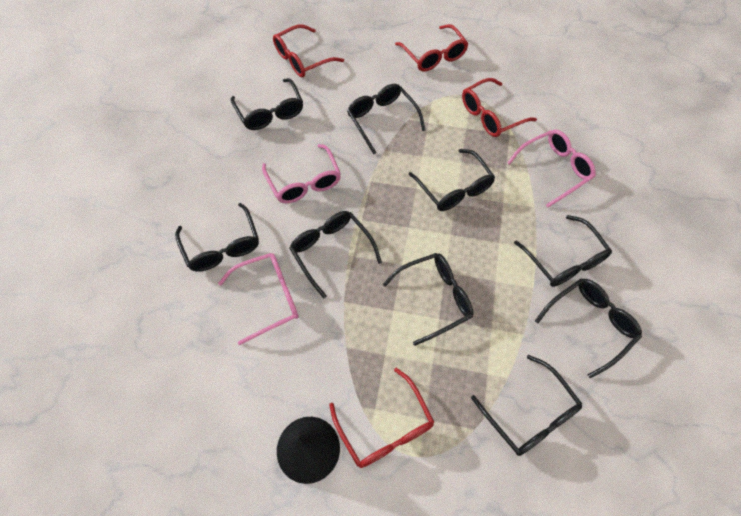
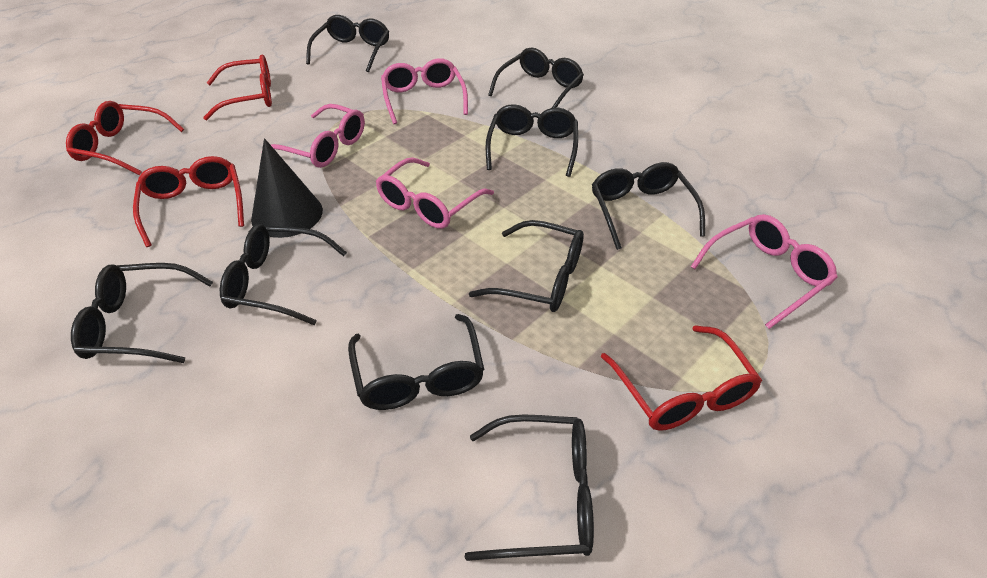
pink glasses: 3 -> 4

